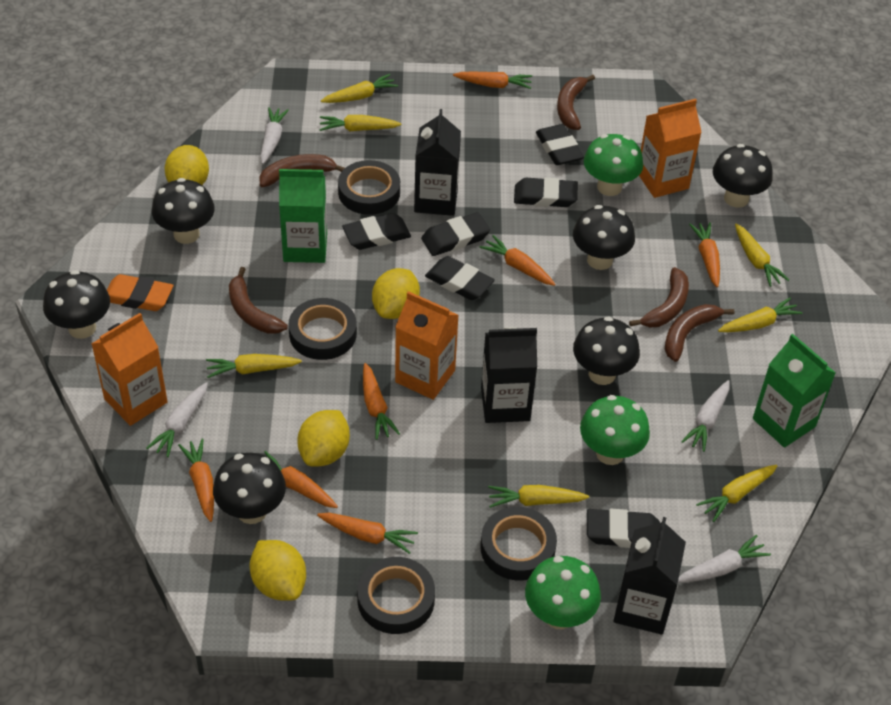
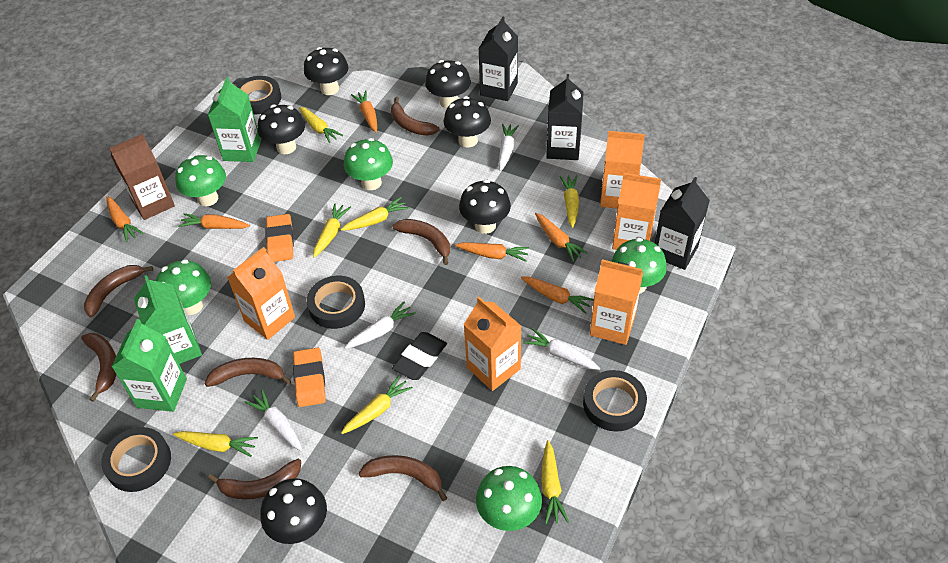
black eraser: 6 -> 1
brown banana: 5 -> 7
brown carton: 0 -> 1
green carton: 2 -> 3
green mushroom: 3 -> 5
orange carrot: 7 -> 6
orange carton: 3 -> 5
orange eraser: 1 -> 2
yellow lemon: 4 -> 0

